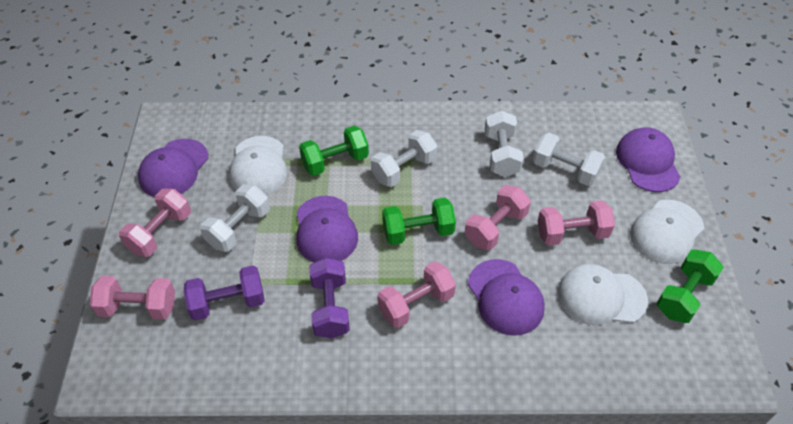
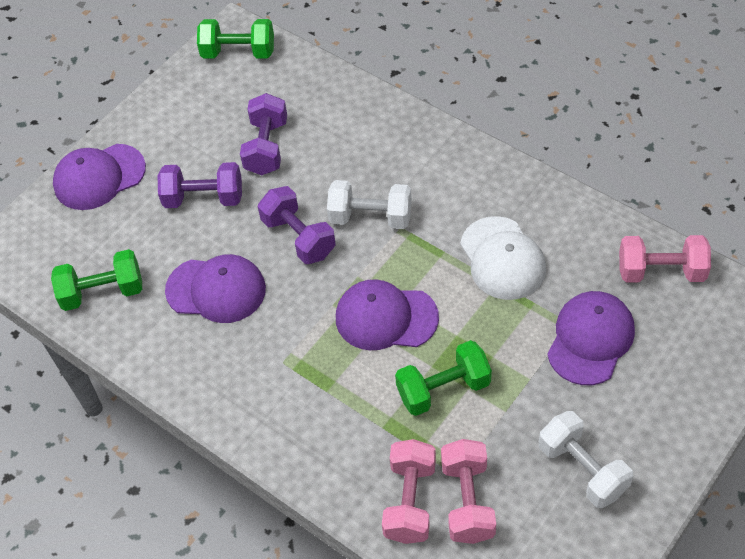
pink dumbbell: 5 -> 3
purple dumbbell: 2 -> 3
white cap: 3 -> 1
white dumbbell: 4 -> 2

